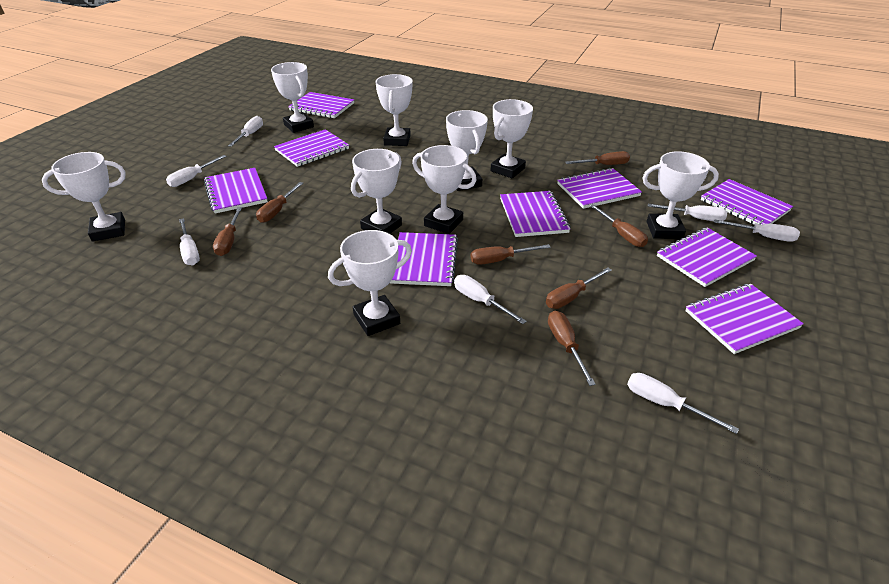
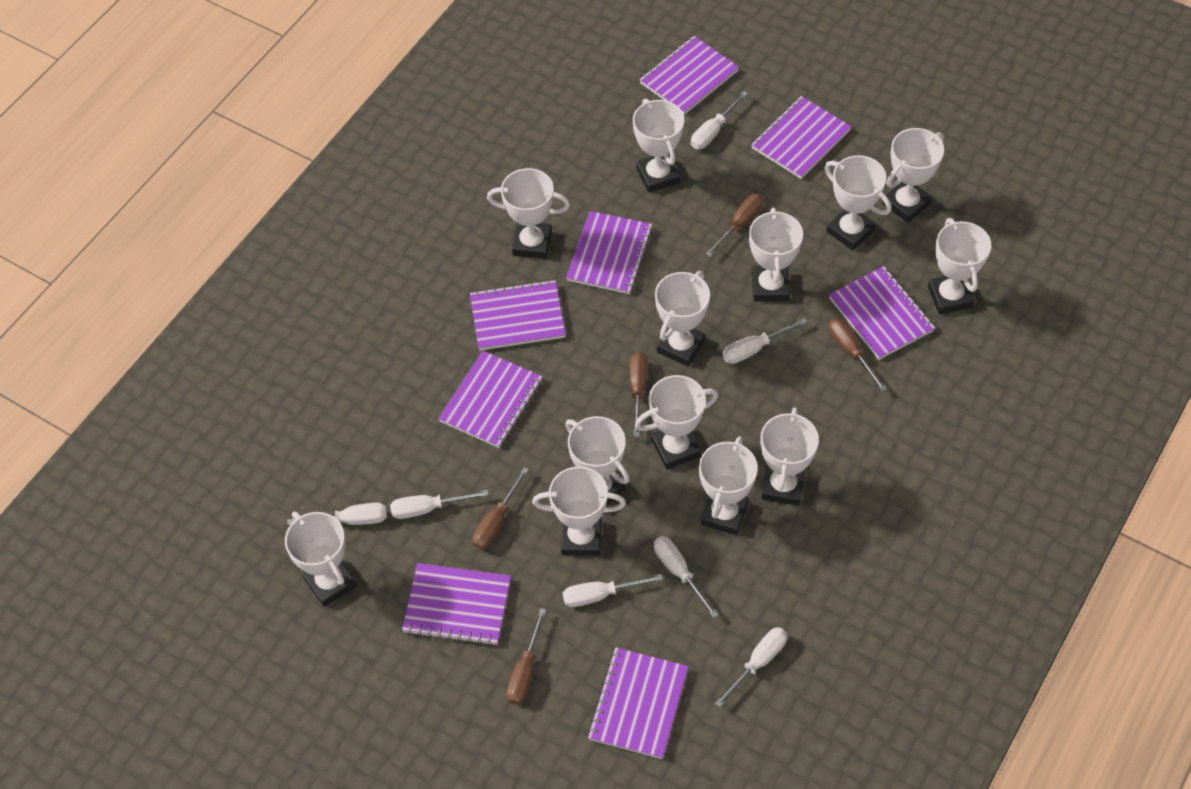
brown screwdriver: 7 -> 5
purple notebook: 9 -> 8
white trophy: 9 -> 13

